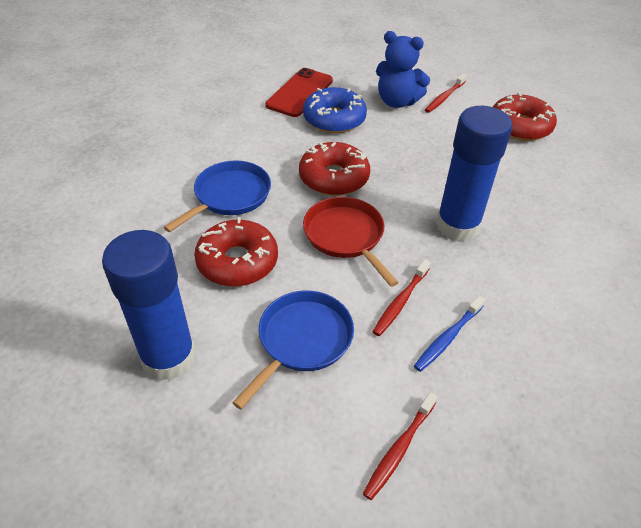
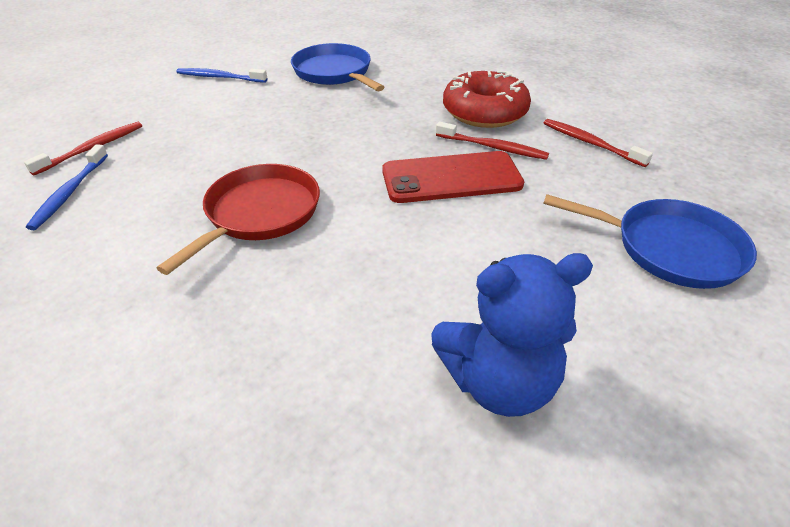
blue donut: 1 -> 0
blue glue stick: 2 -> 0
blue toothbrush: 1 -> 2
red donut: 3 -> 1

